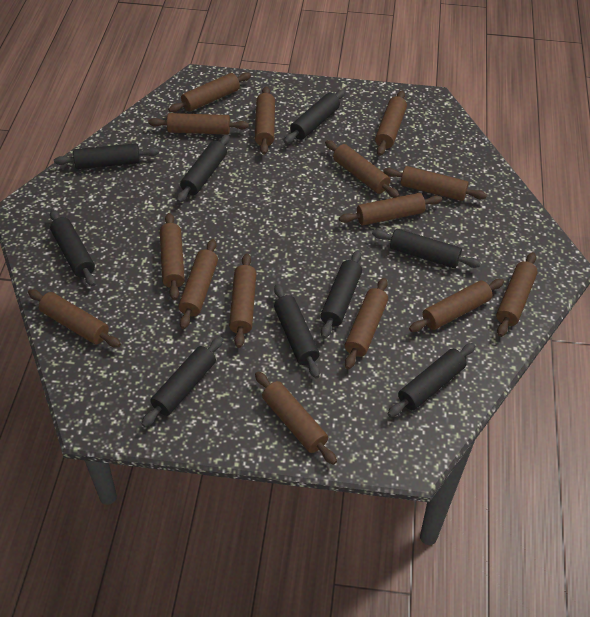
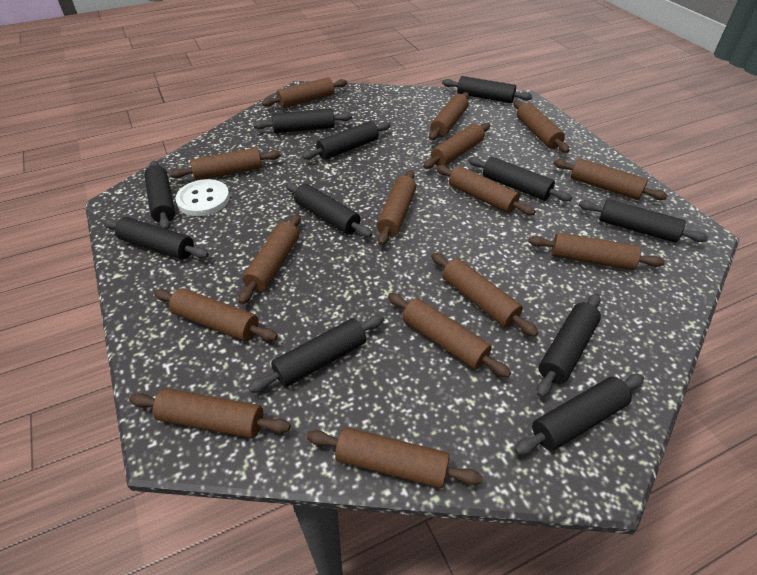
black rolling pin: 9 -> 11
white button: 0 -> 1

